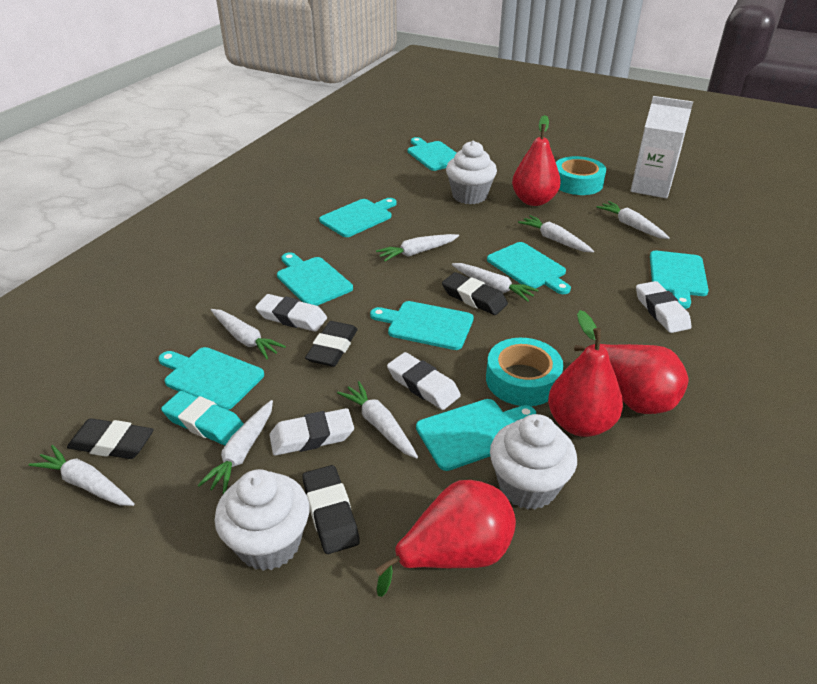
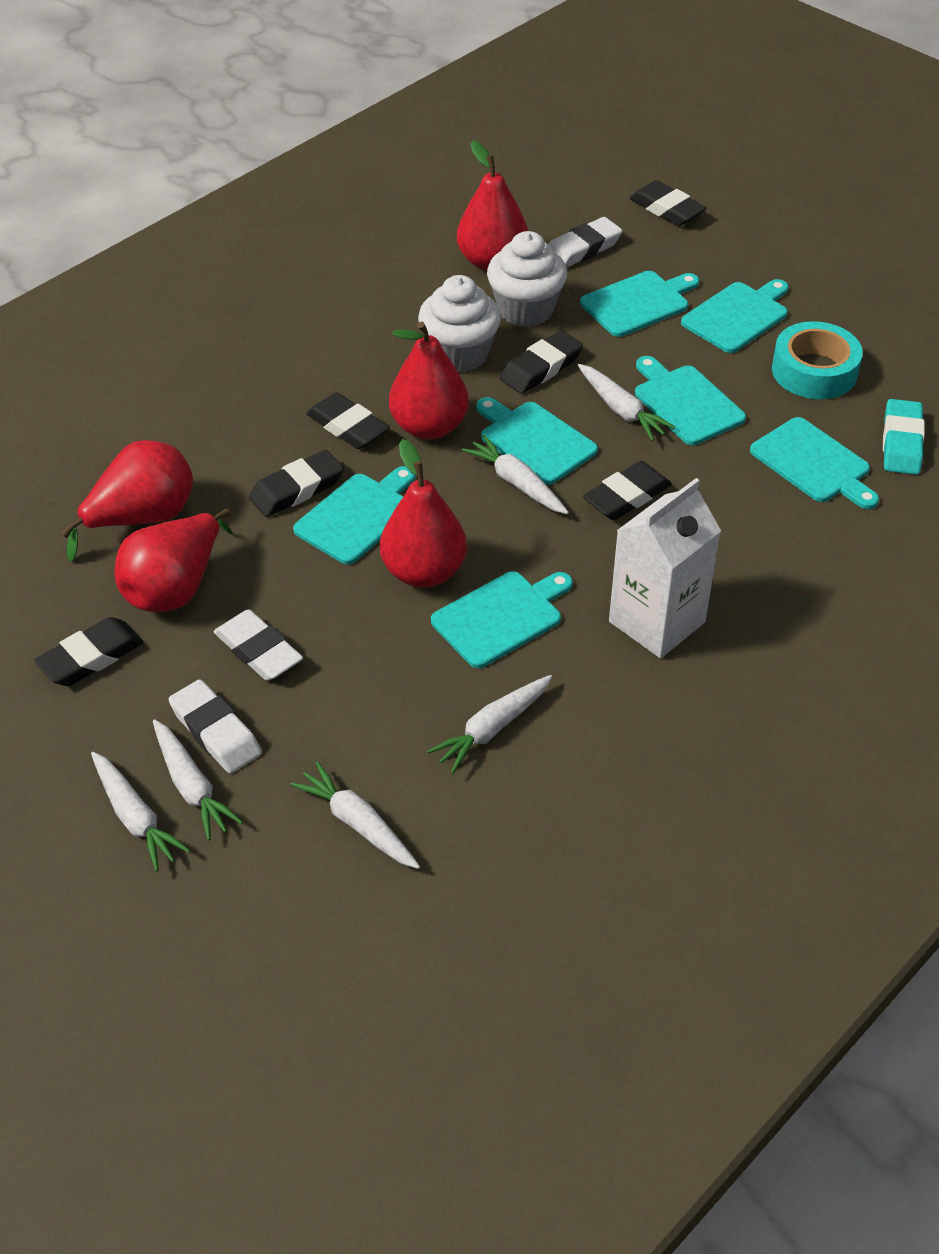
black eraser: 4 -> 6
red pear: 4 -> 5
turquoise cutting board: 8 -> 7
turquoise tape: 2 -> 1
white carrot: 8 -> 6
white cupcake: 3 -> 2
white eraser: 4 -> 3

